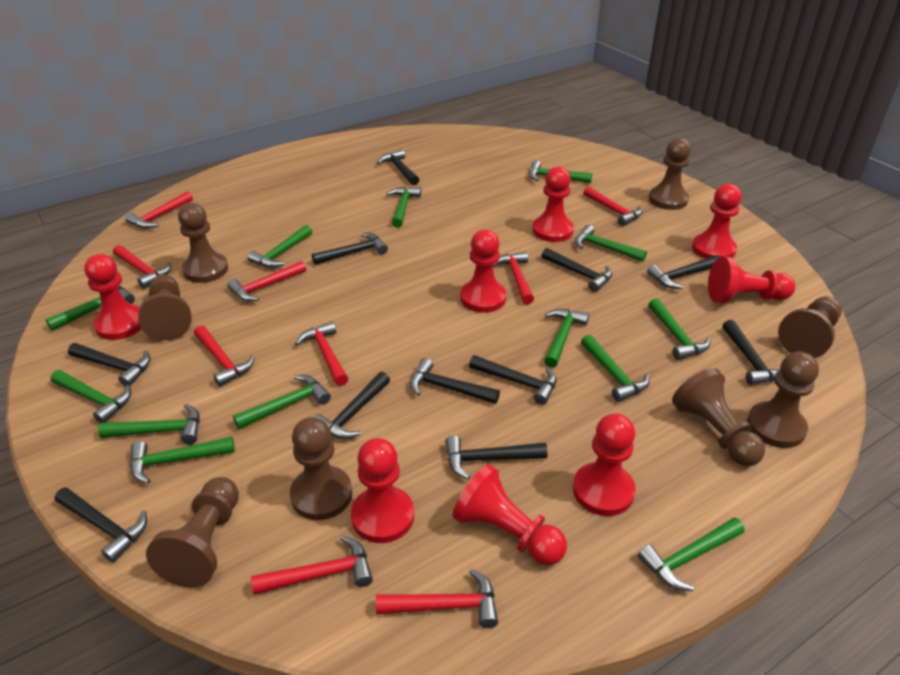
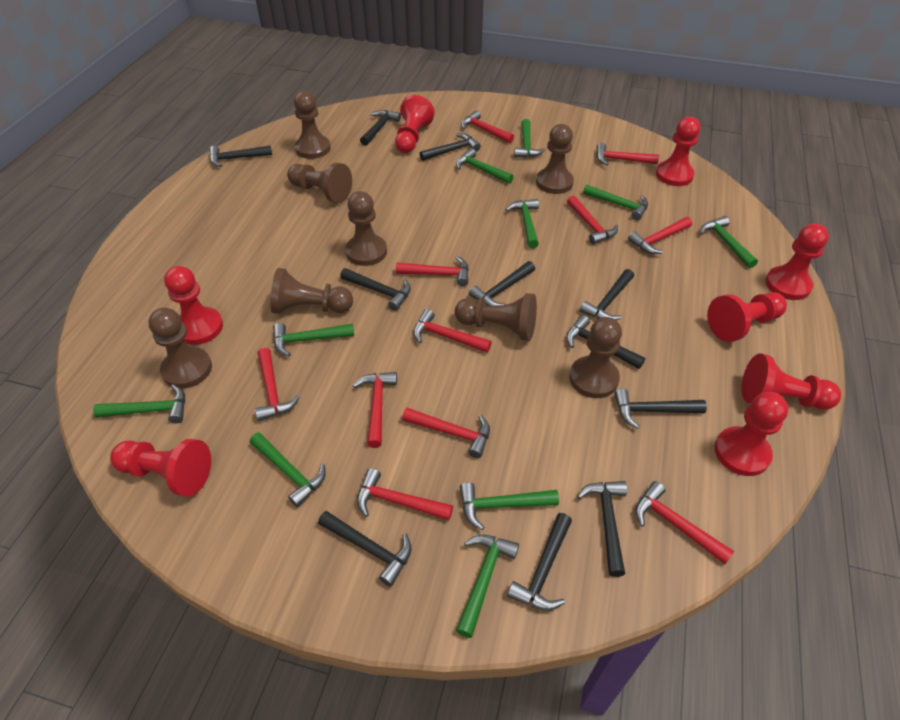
green hammer: 13 -> 10
red hammer: 9 -> 11

